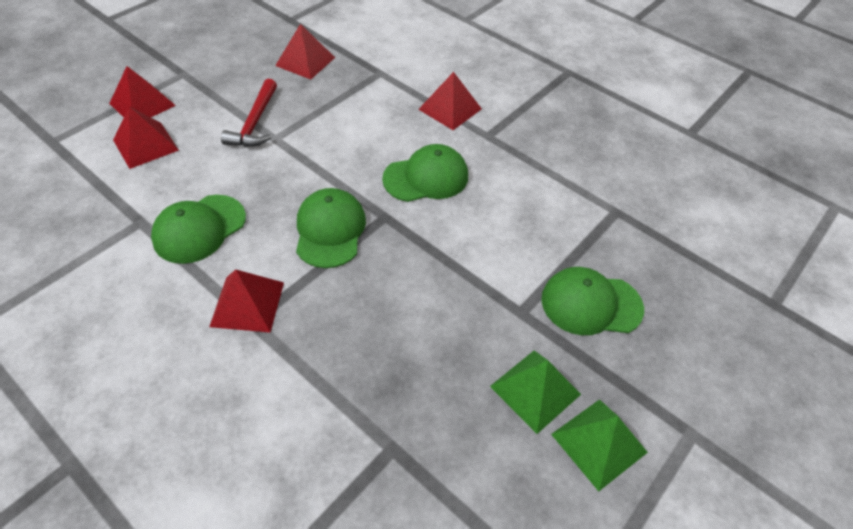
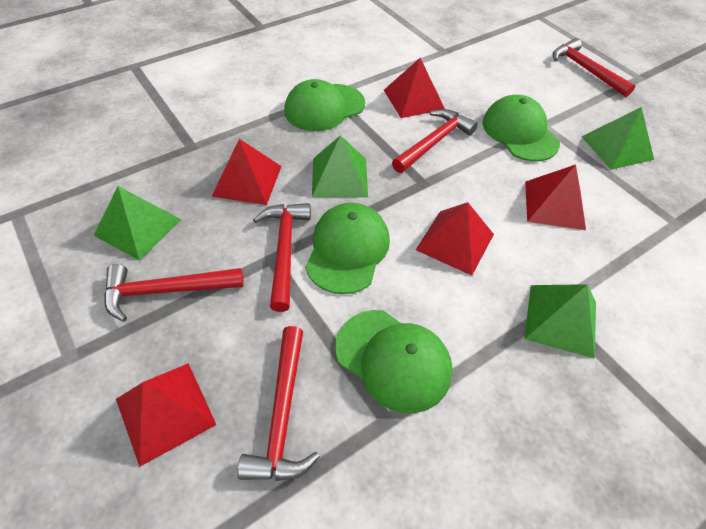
green pyramid: 2 -> 4
red hammer: 1 -> 5

